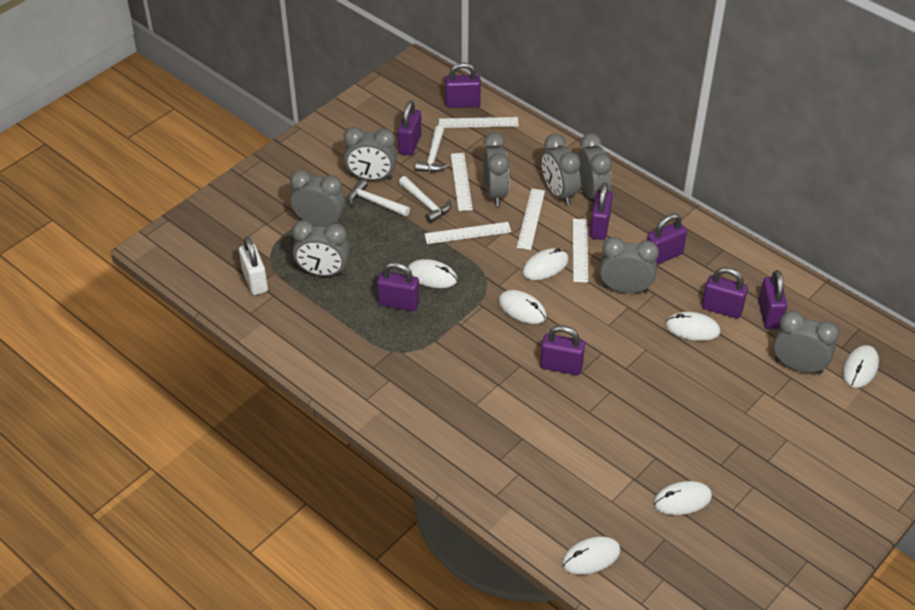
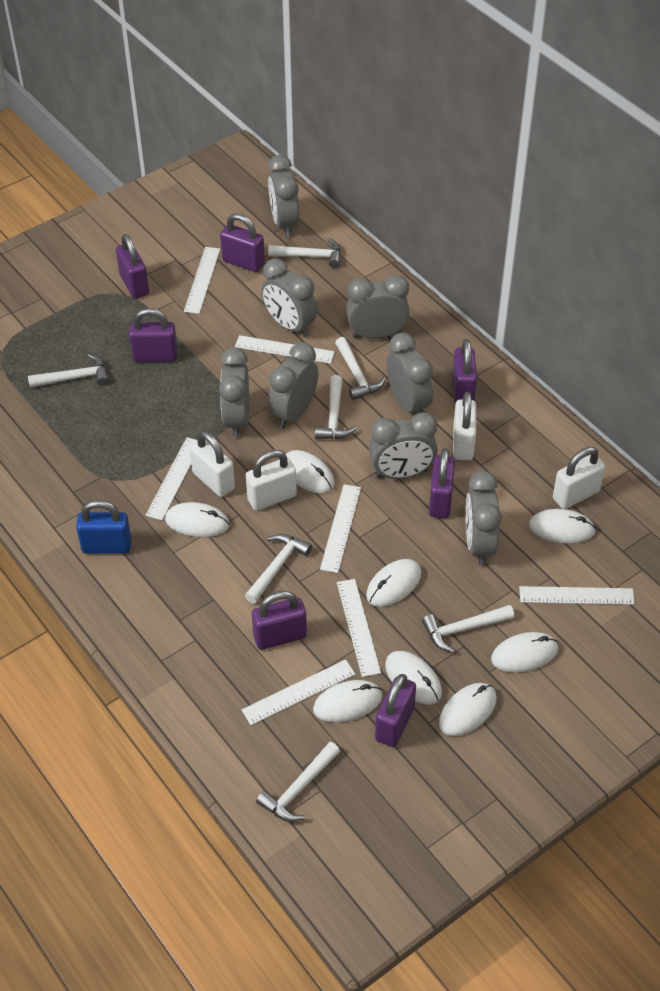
blue padlock: 0 -> 1
purple padlock: 8 -> 7
white hammer: 3 -> 7
white mouse: 7 -> 8
white padlock: 1 -> 4
white ruler: 5 -> 7

